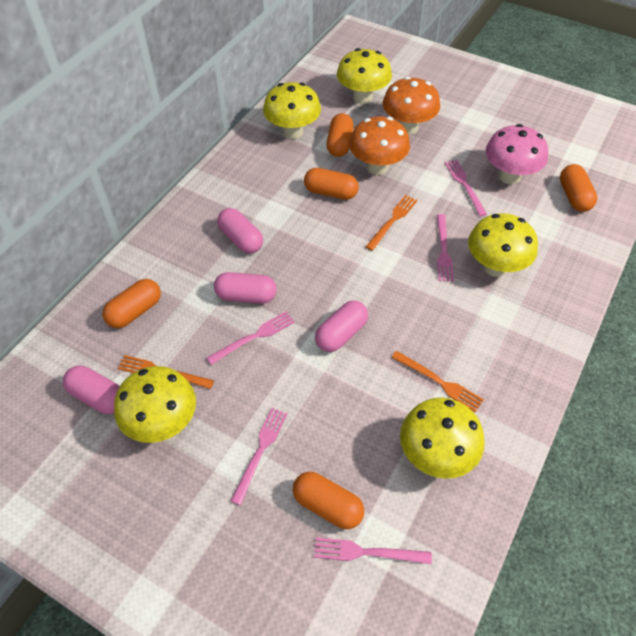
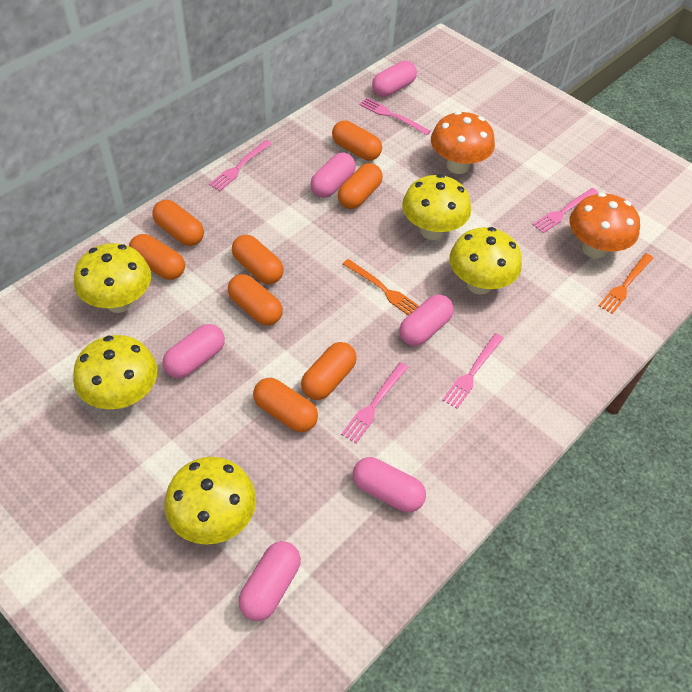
orange capsule: 5 -> 8
orange fork: 3 -> 2
pink capsule: 4 -> 6
pink mushroom: 1 -> 0

